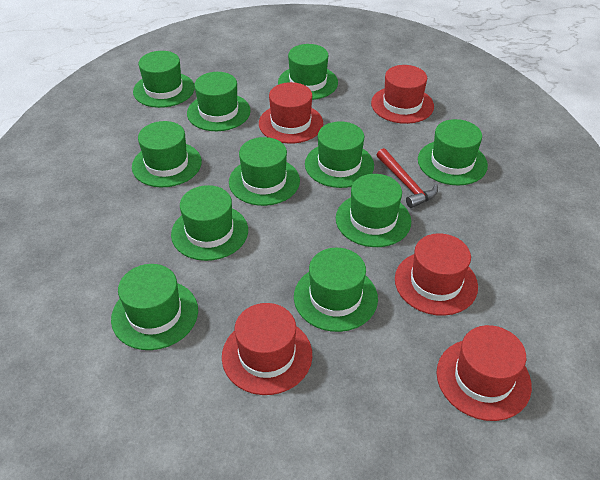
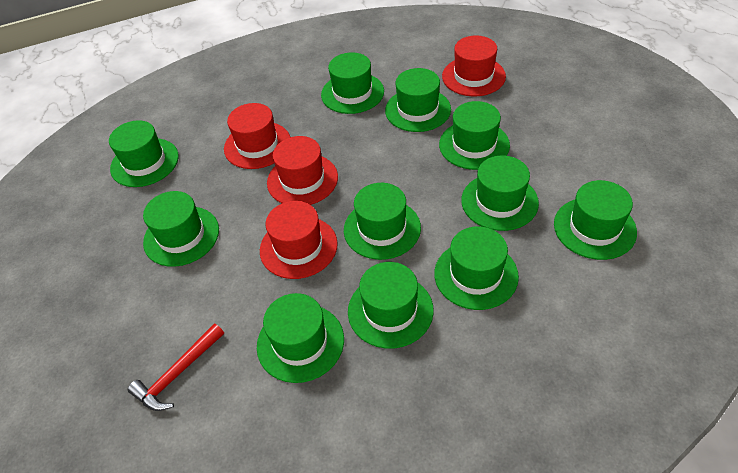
red hat: 5 -> 4

